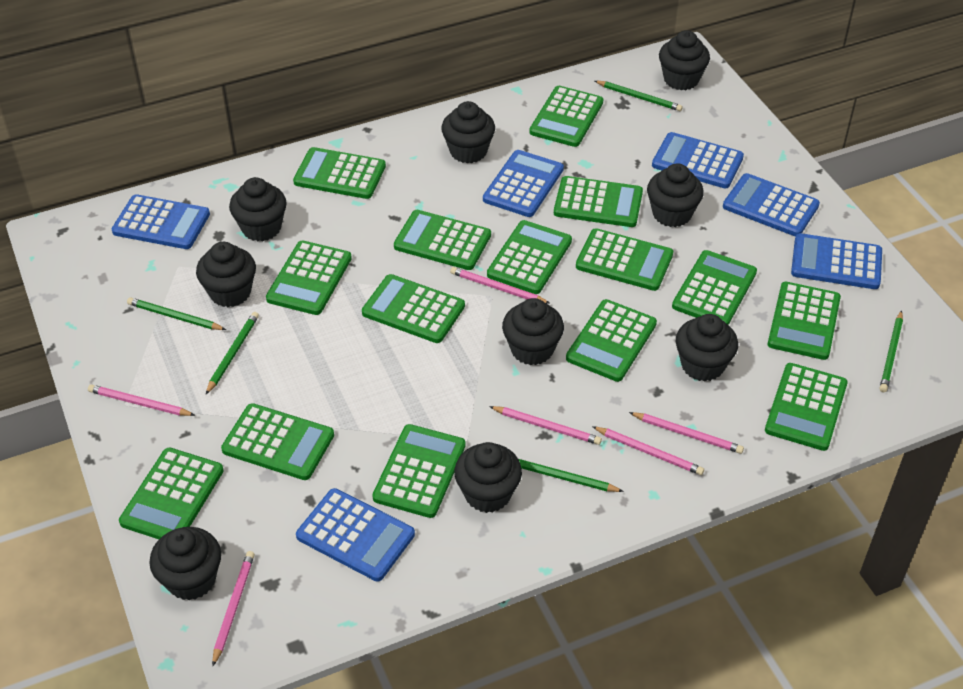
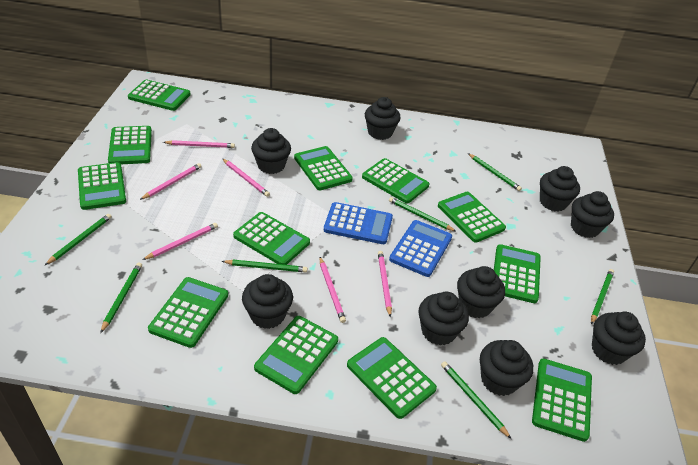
blue calculator: 6 -> 2
green calculator: 15 -> 12
green pencil: 5 -> 7

